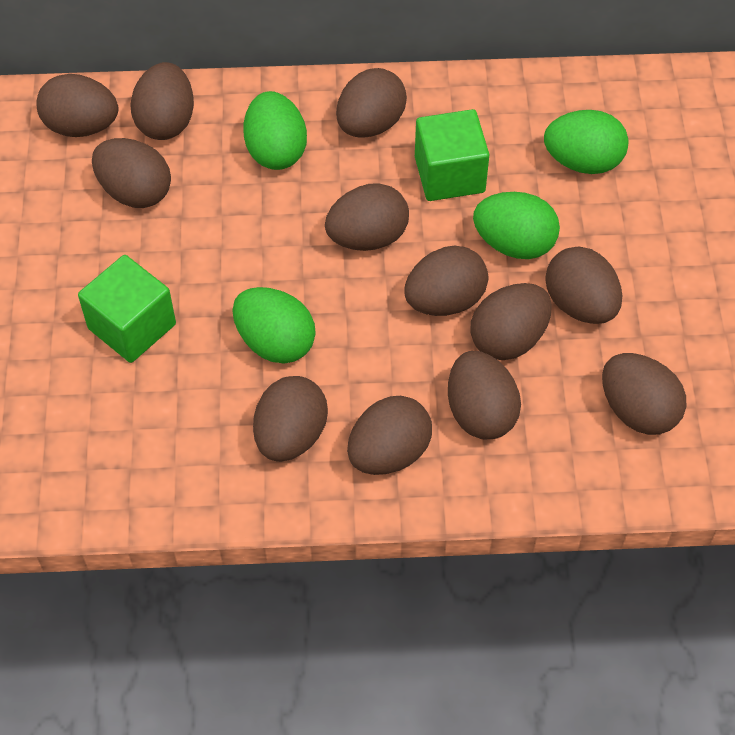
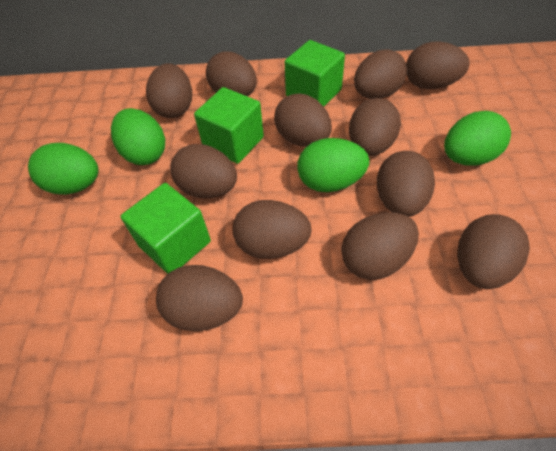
green cube: 2 -> 3

